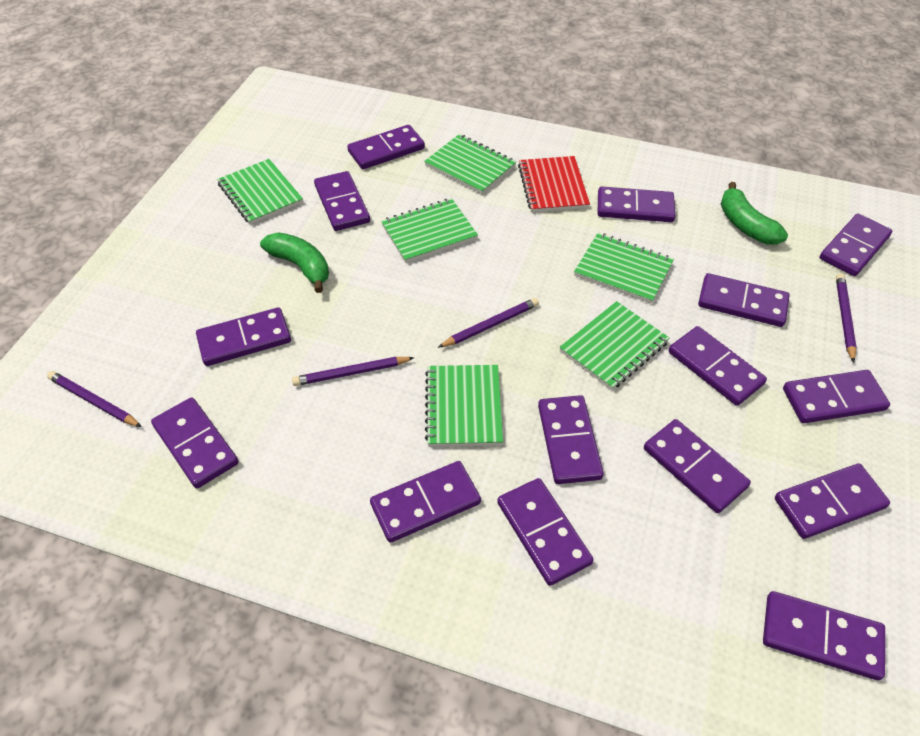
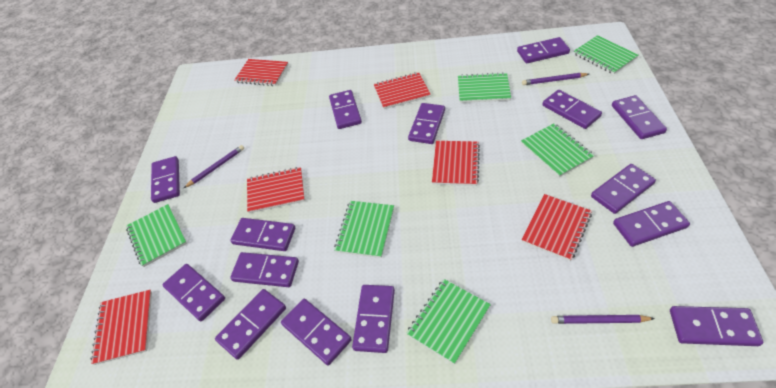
green banana: 2 -> 0
purple pencil: 4 -> 3
red notebook: 1 -> 6

